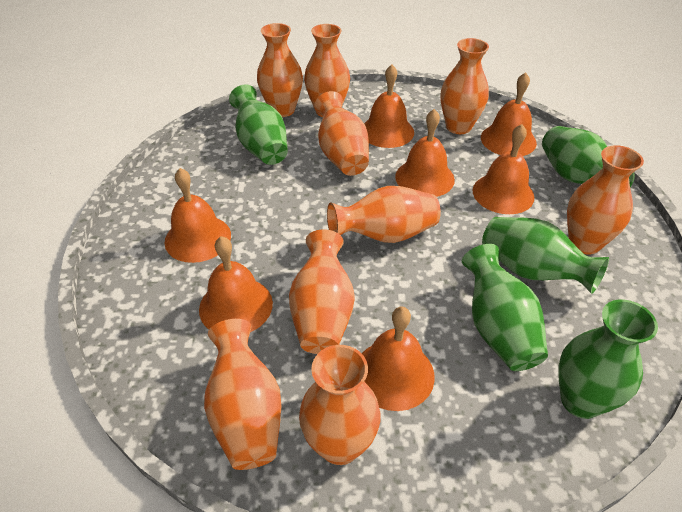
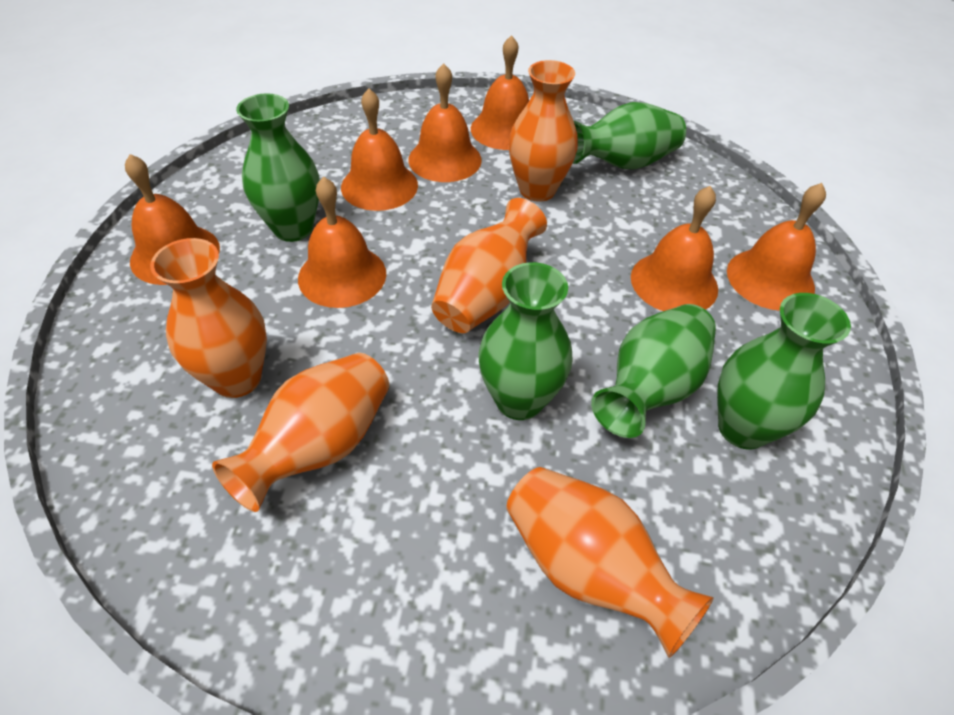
orange vase: 9 -> 5

